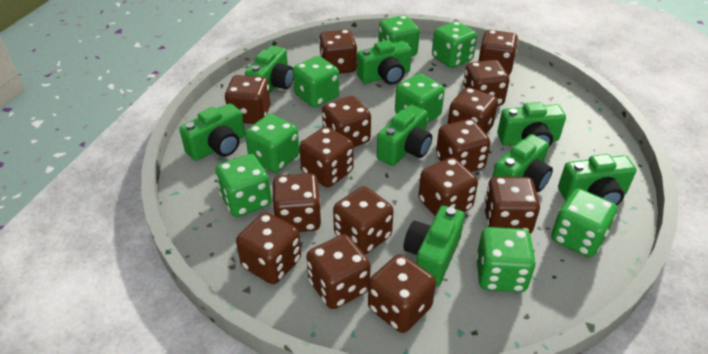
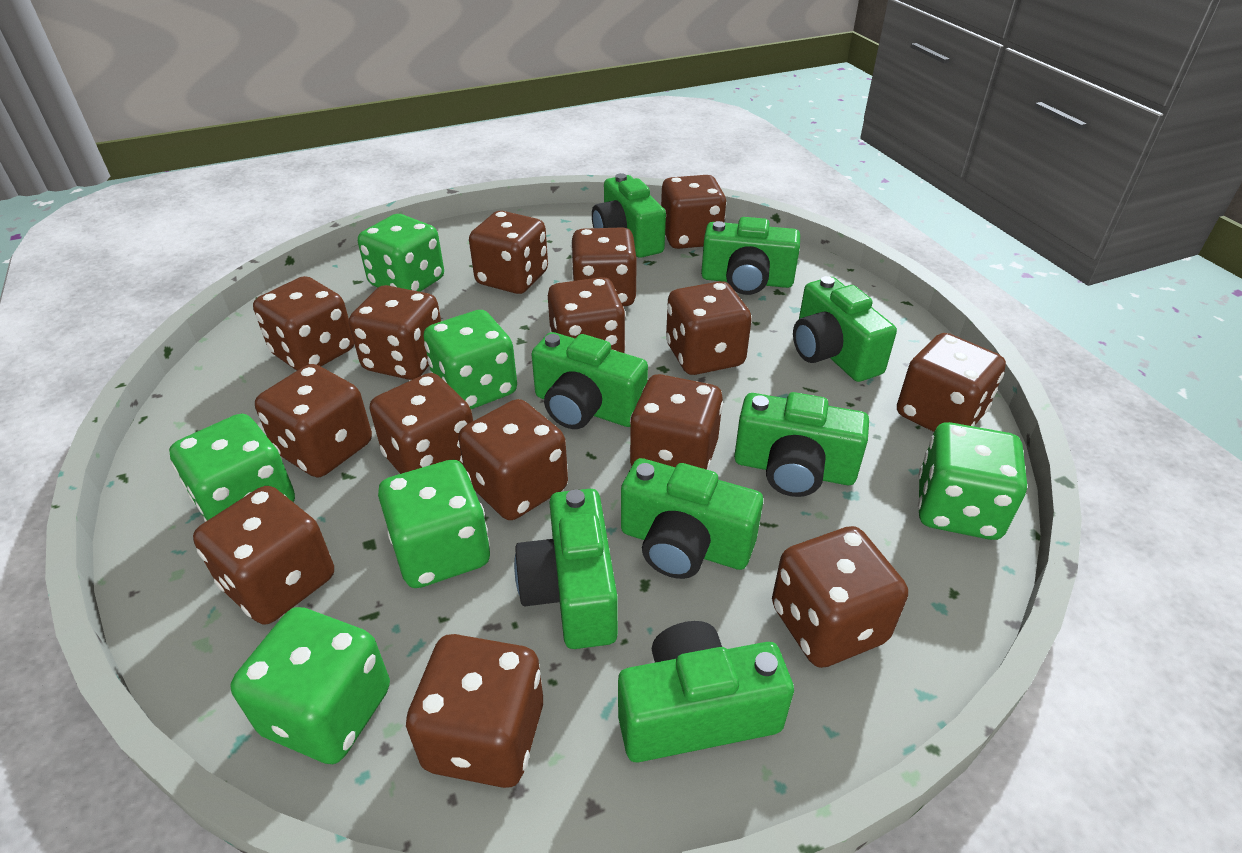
green dice: 8 -> 6

